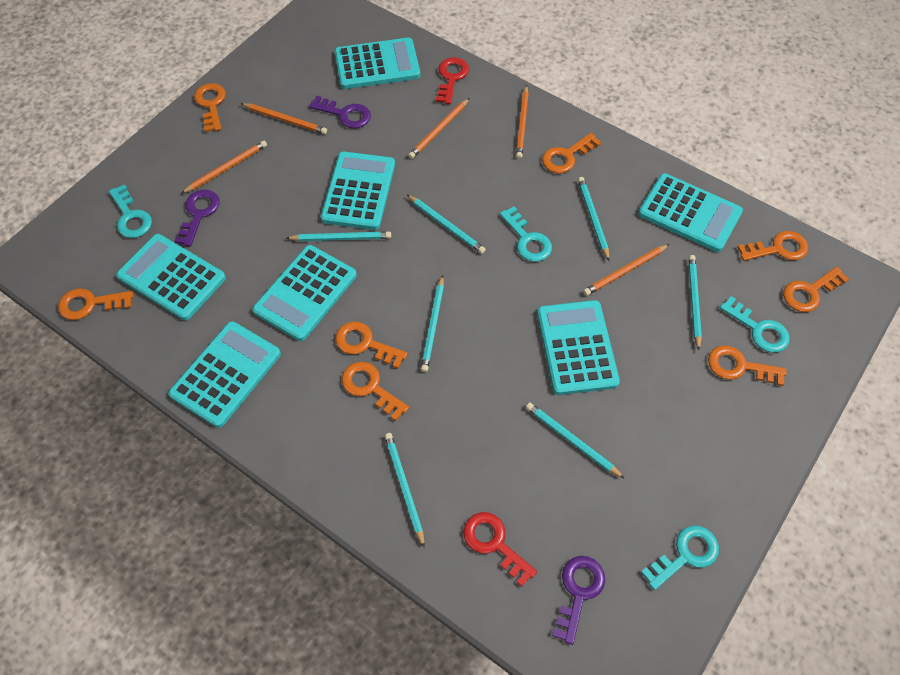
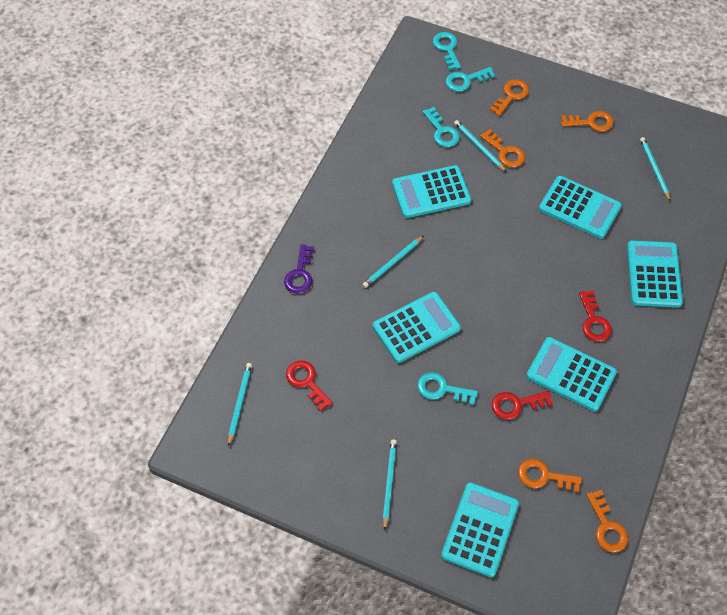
orange key: 8 -> 5
orange pencil: 5 -> 0
purple key: 3 -> 1
red key: 2 -> 3
turquoise calculator: 7 -> 6
turquoise pencil: 7 -> 5

